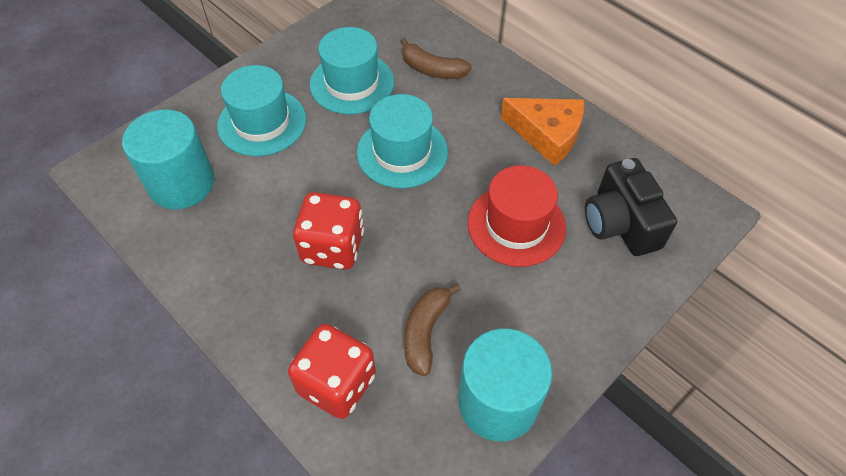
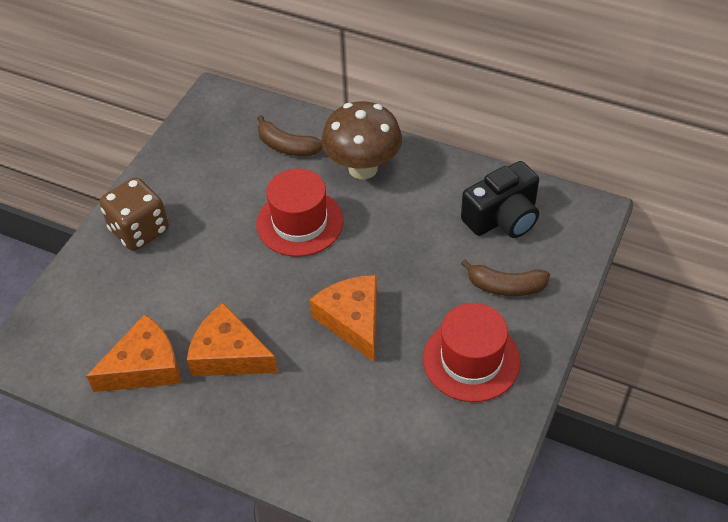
brown dice: 0 -> 1
brown mushroom: 0 -> 1
orange cheese: 1 -> 3
red dice: 2 -> 0
red hat: 1 -> 2
turquoise cylinder: 2 -> 0
turquoise hat: 3 -> 0

